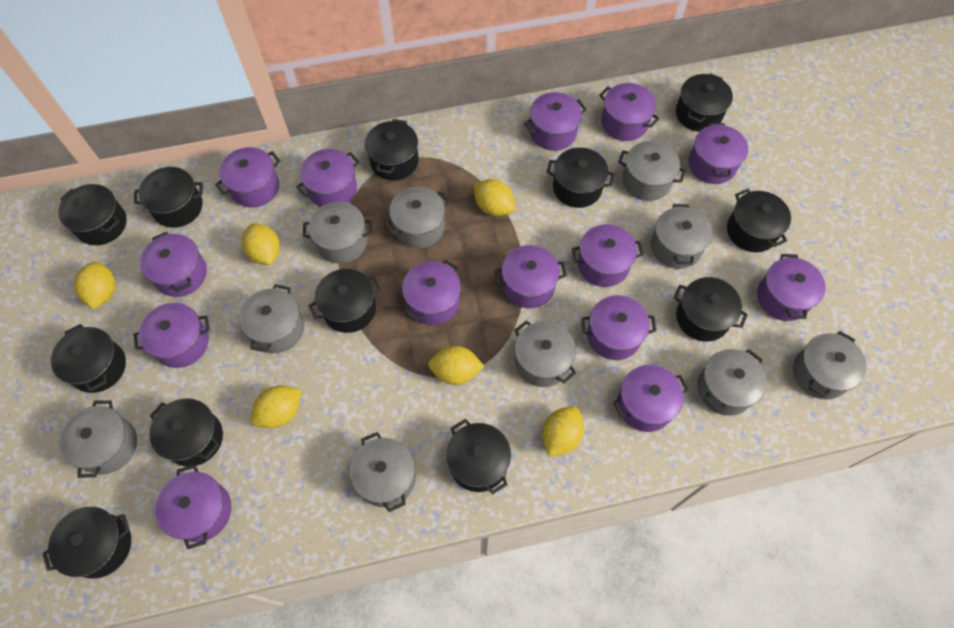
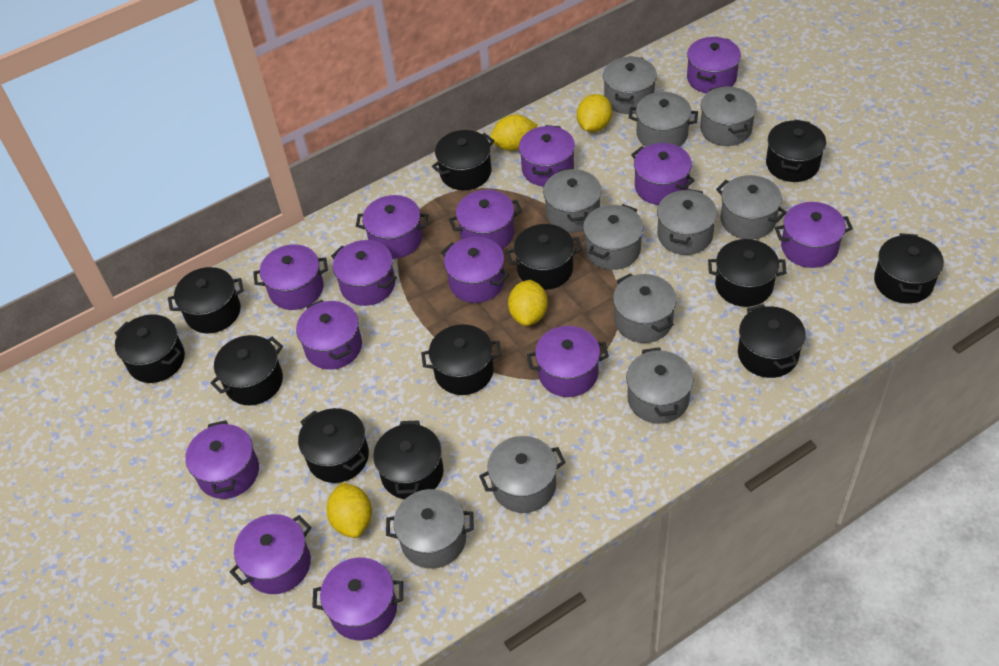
grey pot: 10 -> 11
yellow lemon: 6 -> 4

